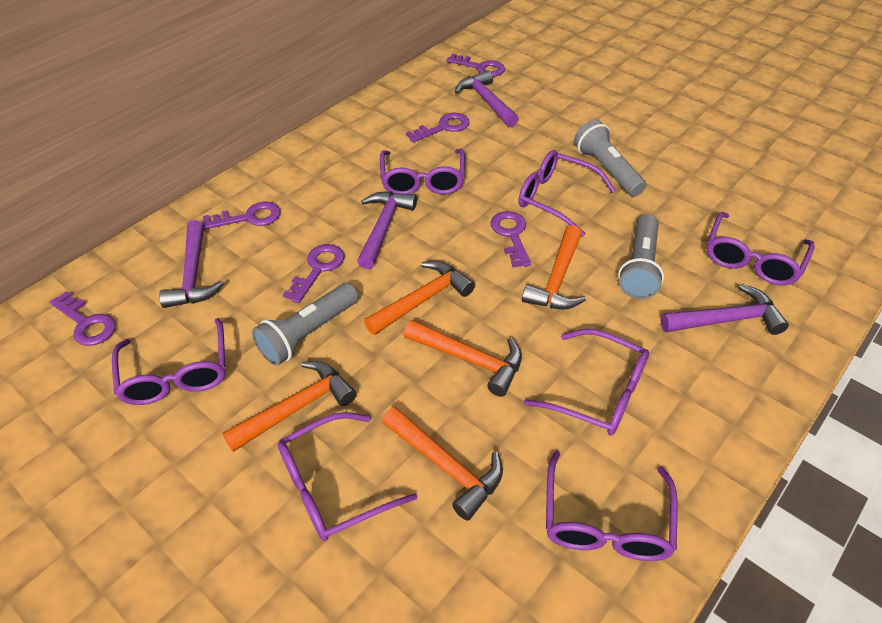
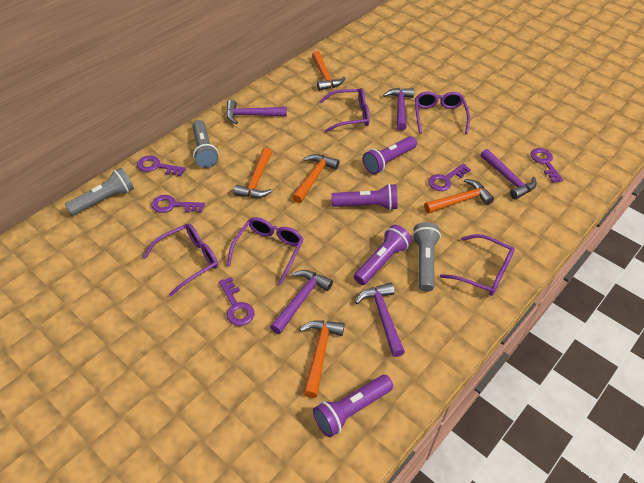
purple flashlight: 0 -> 4
purple glasses: 7 -> 5
purple hammer: 4 -> 5
purple key: 6 -> 5

